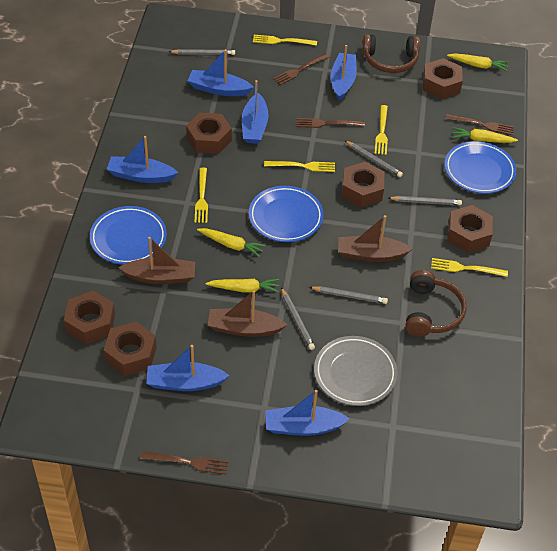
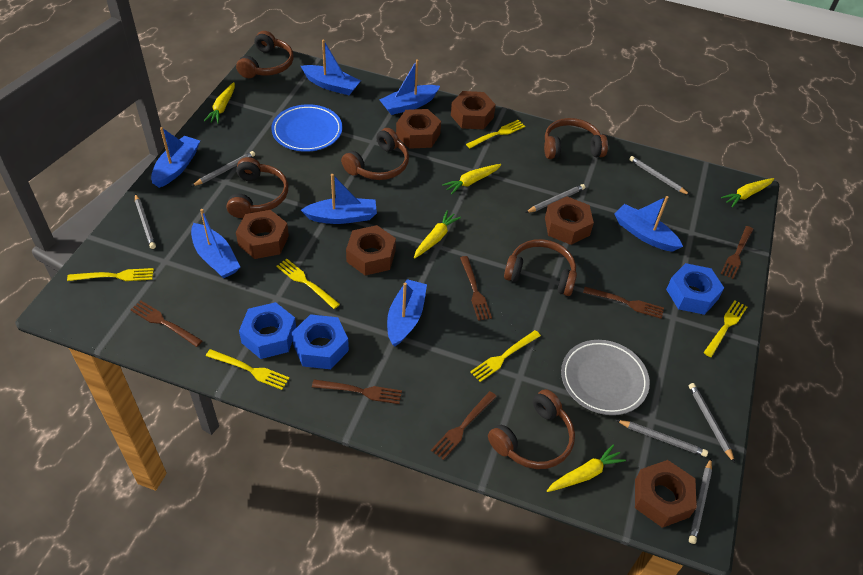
blue boat: 6 -> 7
blue nut: 0 -> 3
blue plate: 3 -> 1
brown boat: 3 -> 0
brown fork: 4 -> 6
brown headphones: 2 -> 6
grey pencil: 5 -> 7
yellow carrot: 4 -> 5
yellow fork: 5 -> 6

